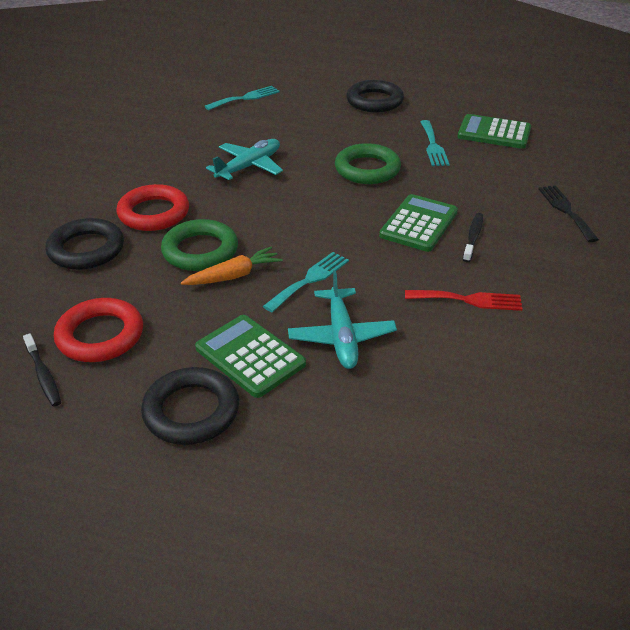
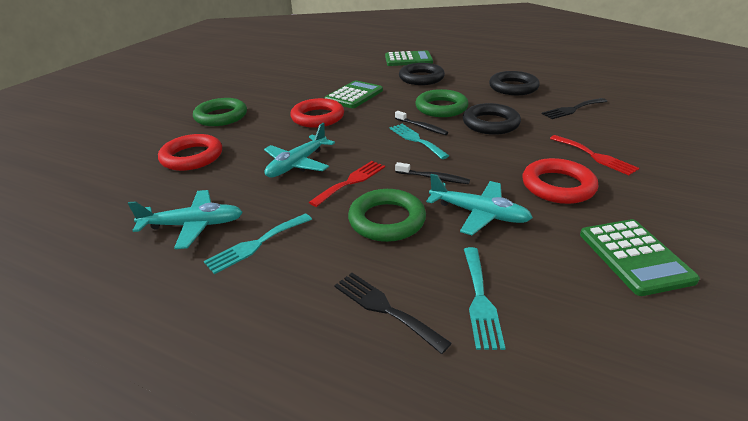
black fork: 1 -> 2
green ring: 2 -> 3
orange carrot: 1 -> 0
red fork: 1 -> 2
red ring: 2 -> 3
turquoise plane: 2 -> 3

